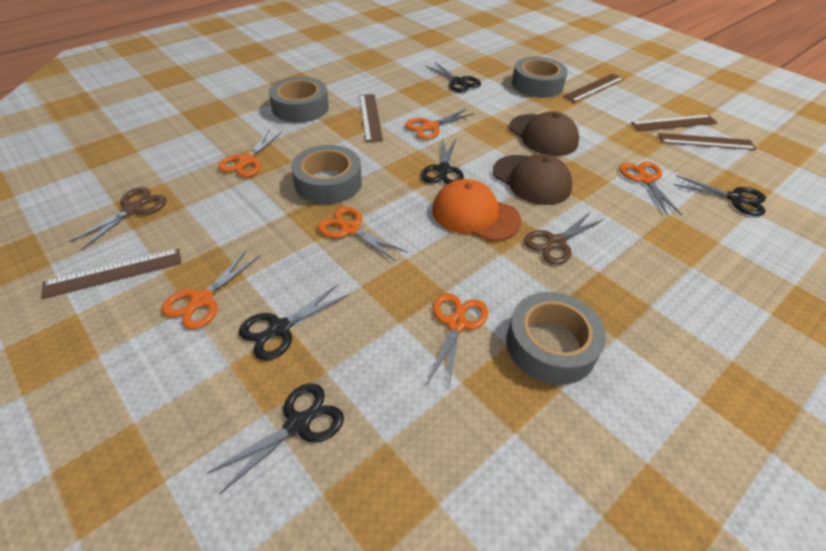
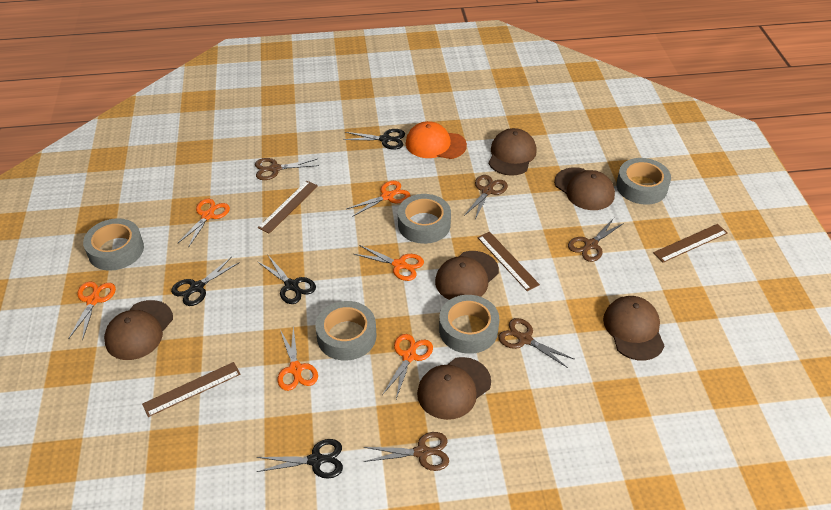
black scissors: 5 -> 4
brown cap: 2 -> 6
brown ruler: 5 -> 4
brown scissors: 2 -> 5
grey tape: 4 -> 5

